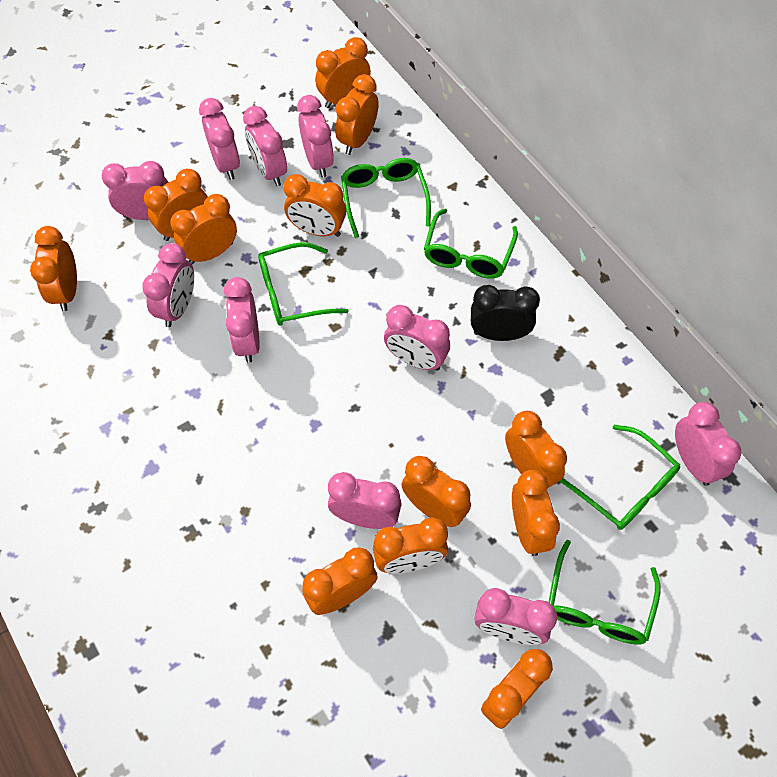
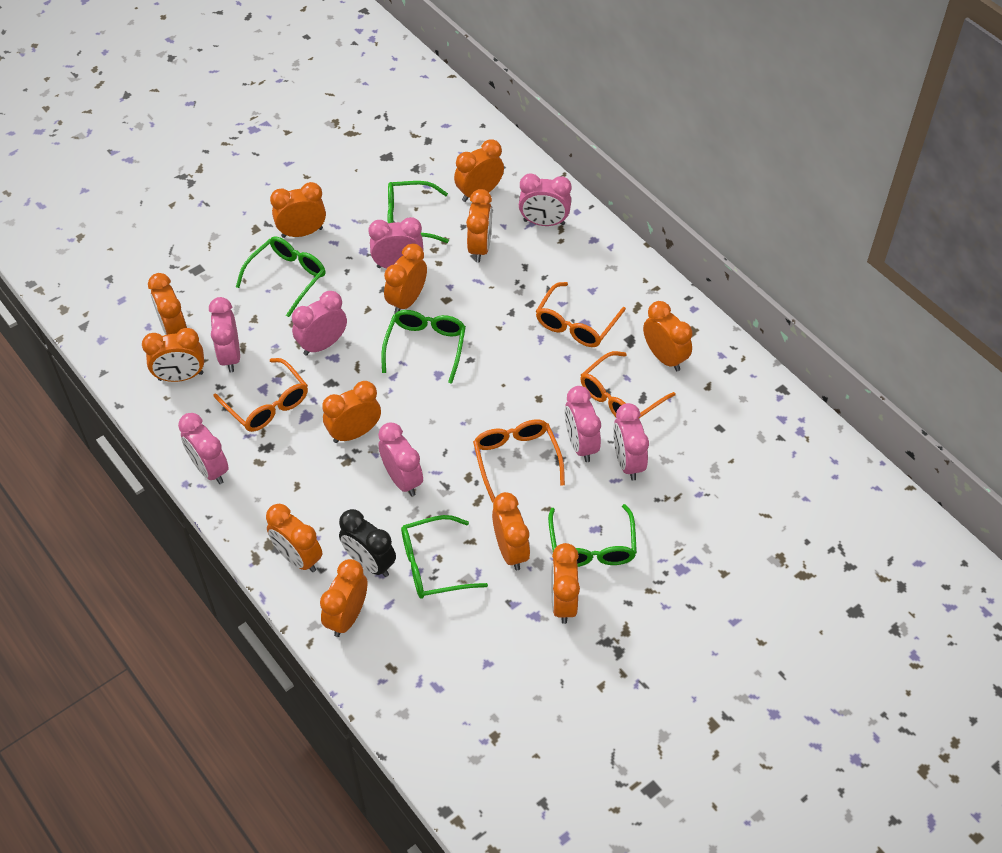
orange glasses: 0 -> 4
pink clock: 10 -> 8

